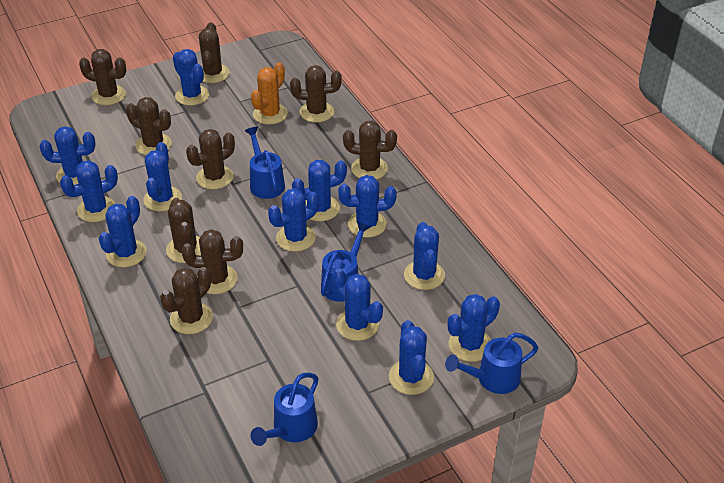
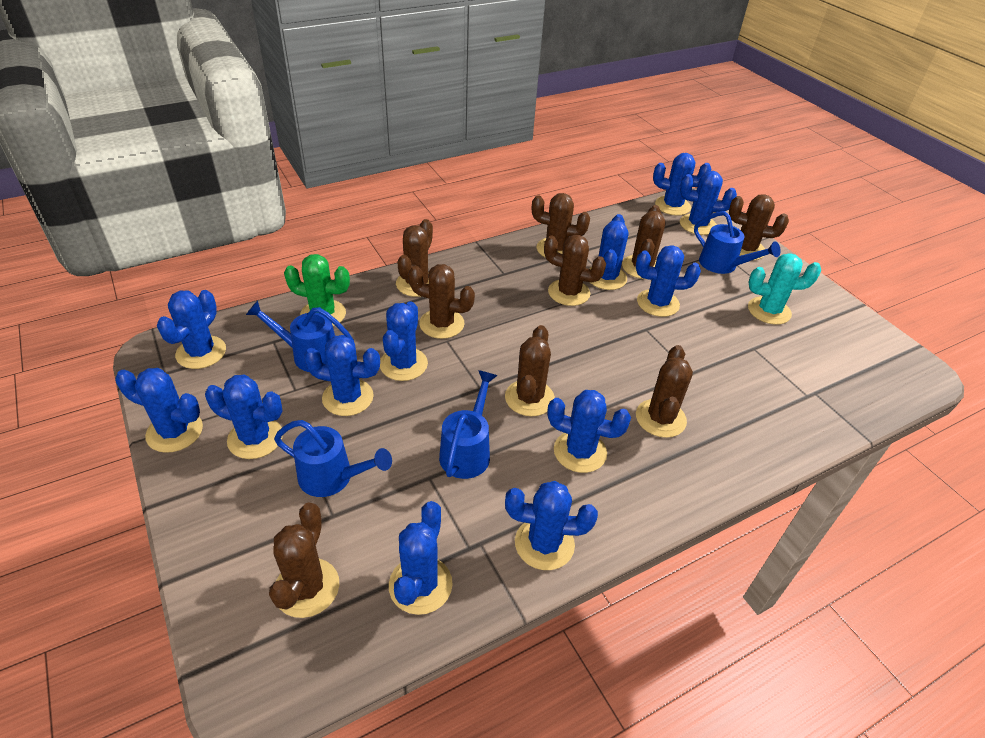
green cactus: 0 -> 1
orange cactus: 1 -> 0
turquoise cactus: 0 -> 1

